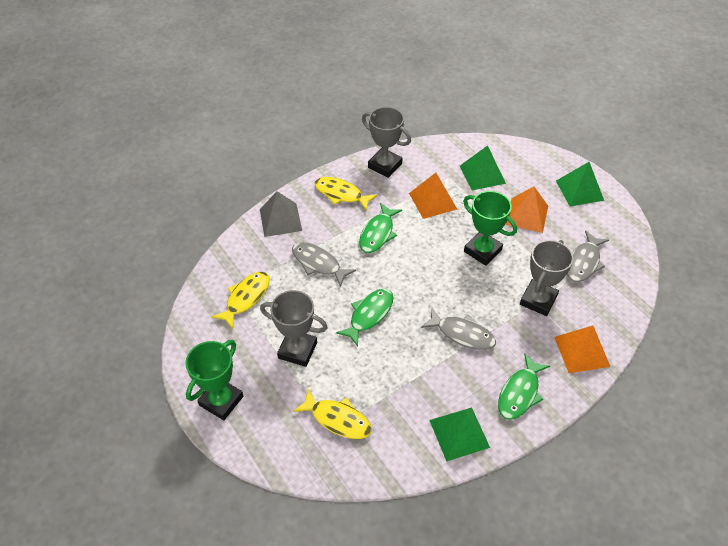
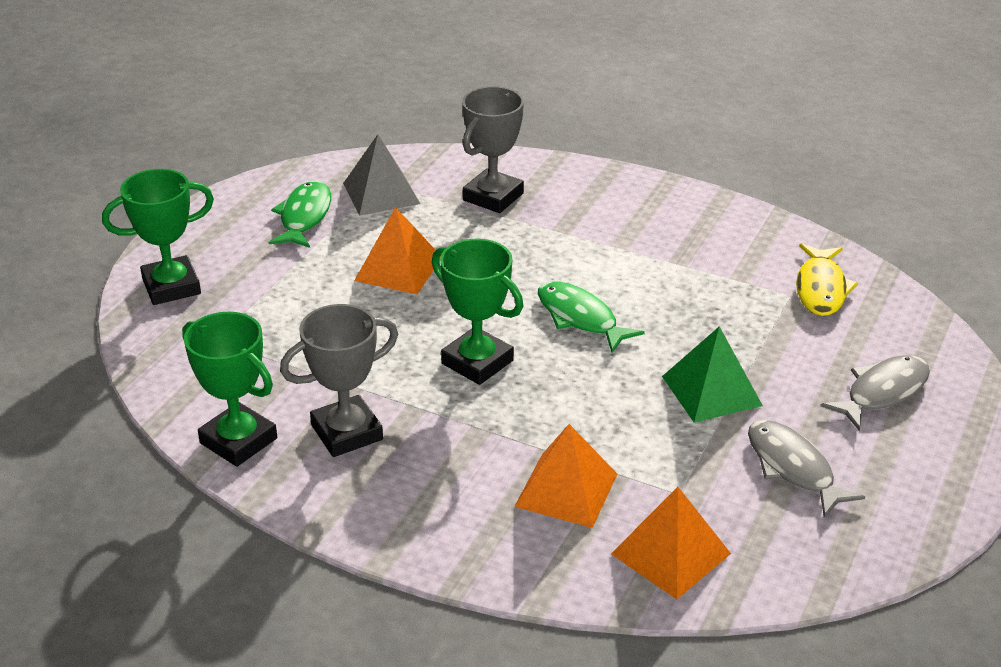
green fish: 3 -> 2
green pyramid: 3 -> 1
green trophy: 2 -> 3
grey fish: 3 -> 2
grey trophy: 3 -> 2
yellow fish: 3 -> 1

